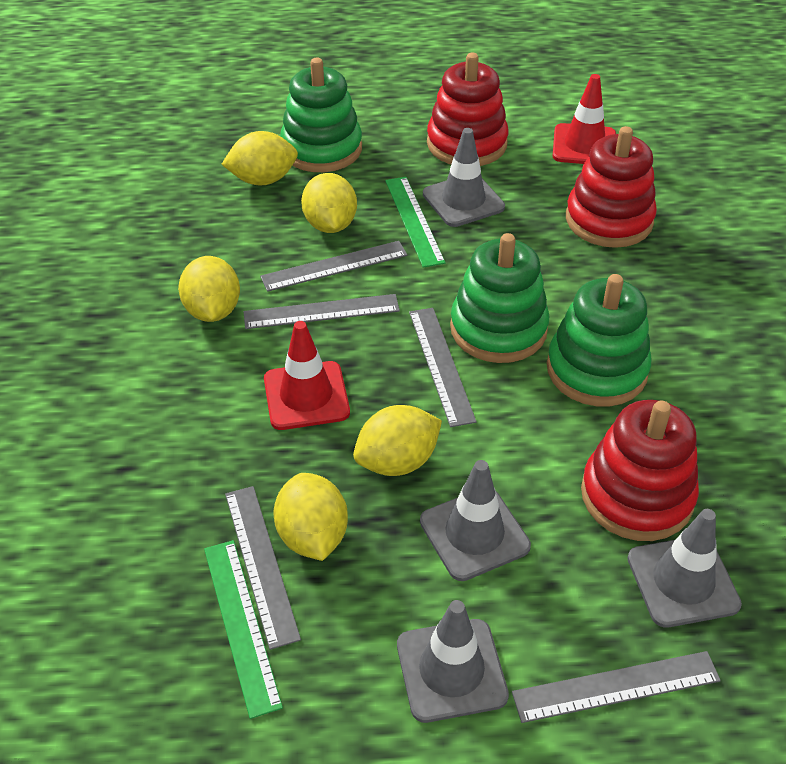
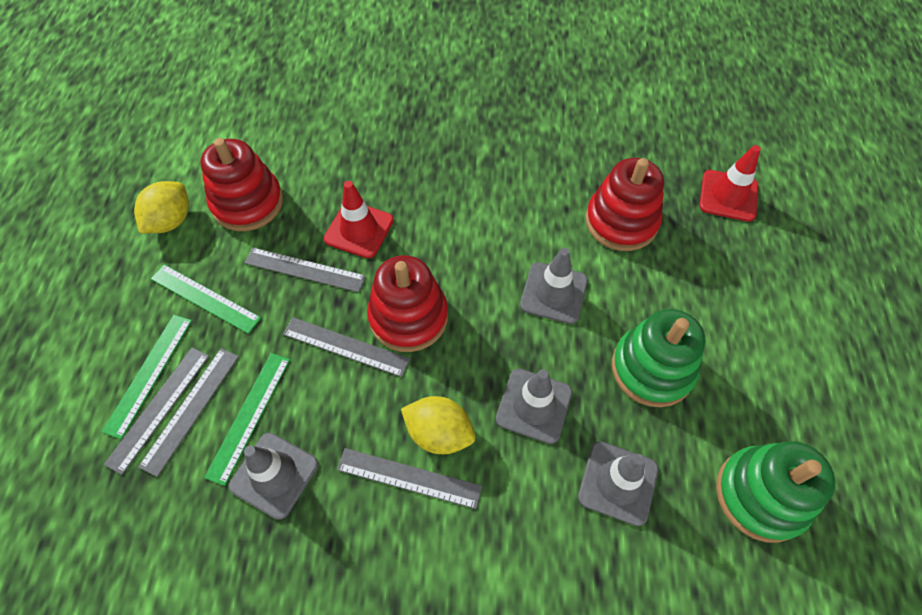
green ruler: 2 -> 3
green stacking toy: 3 -> 2
yellow lemon: 5 -> 2

